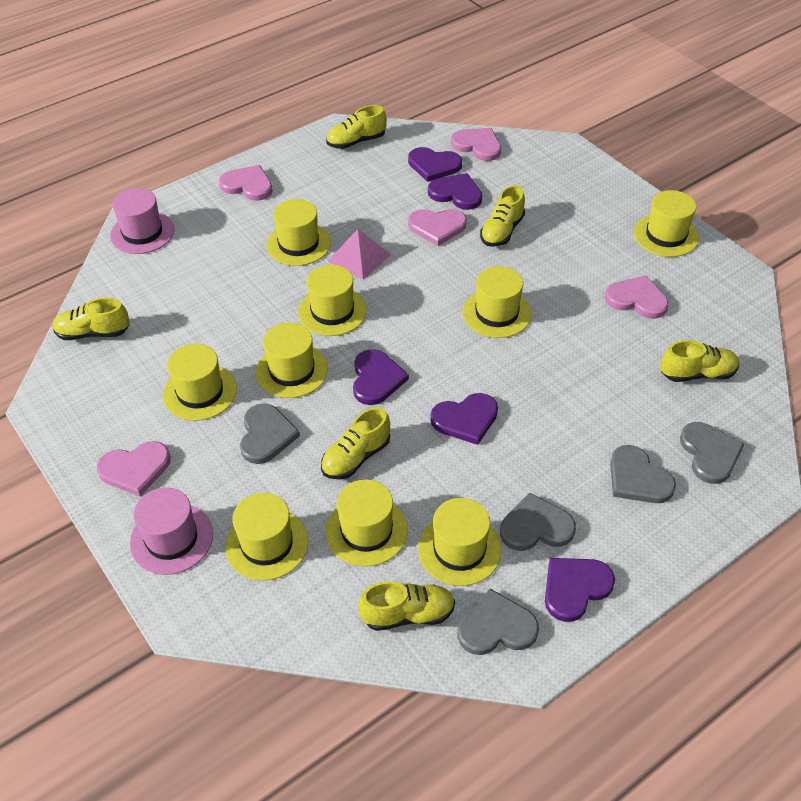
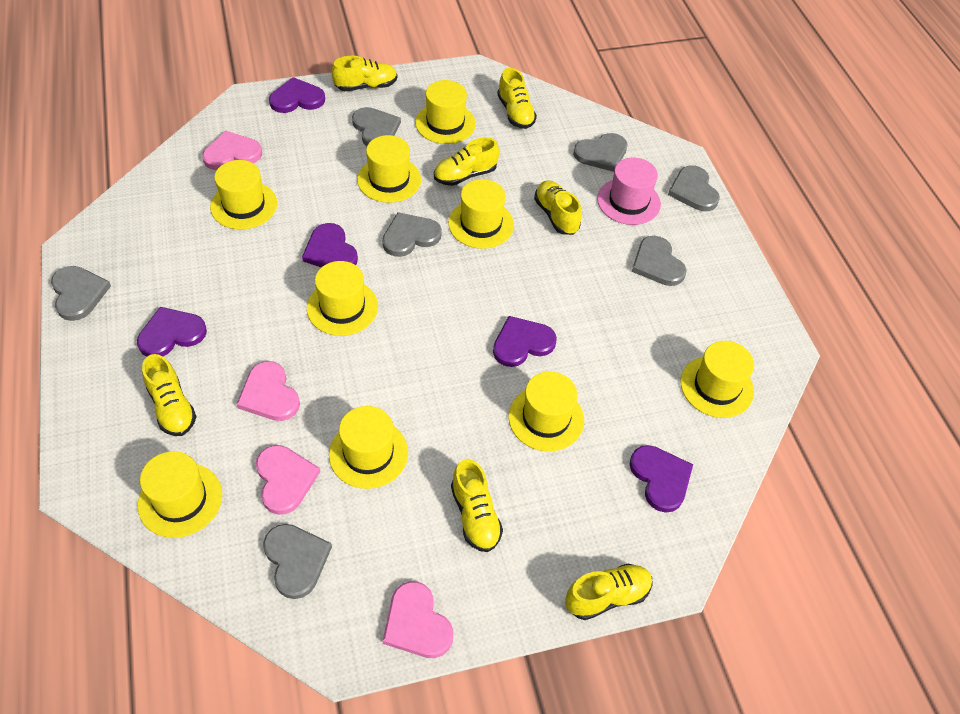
grey heart: 5 -> 7
pink hat: 2 -> 1
pink heart: 5 -> 4
pink pyramid: 1 -> 0
yellow shoe: 6 -> 7

